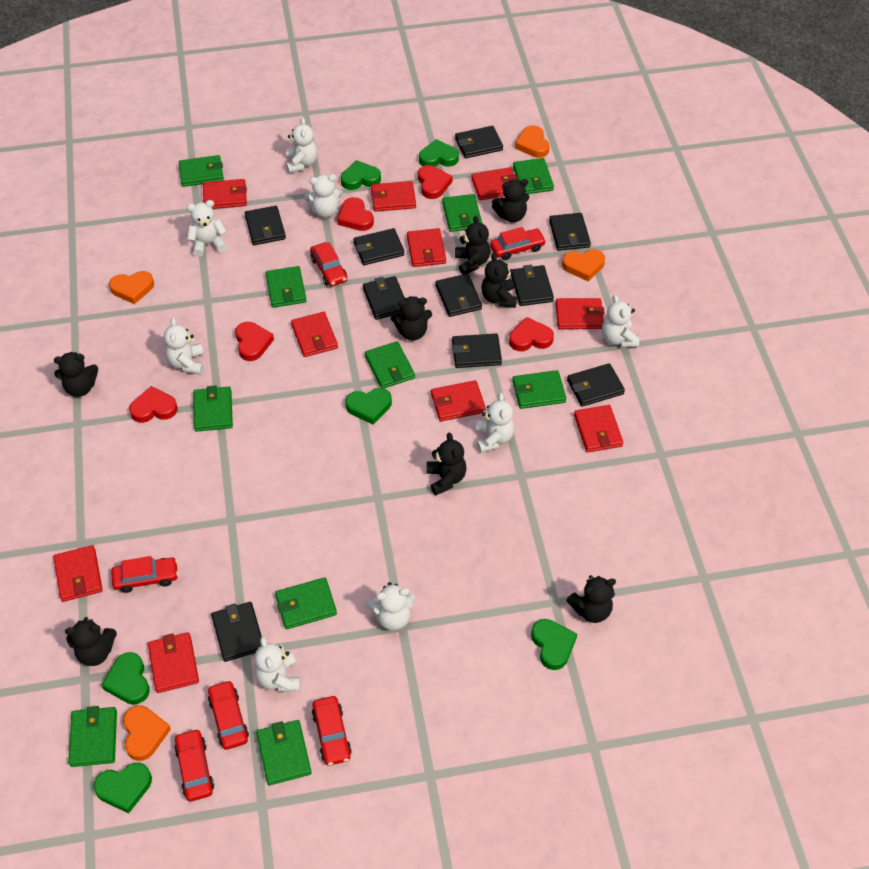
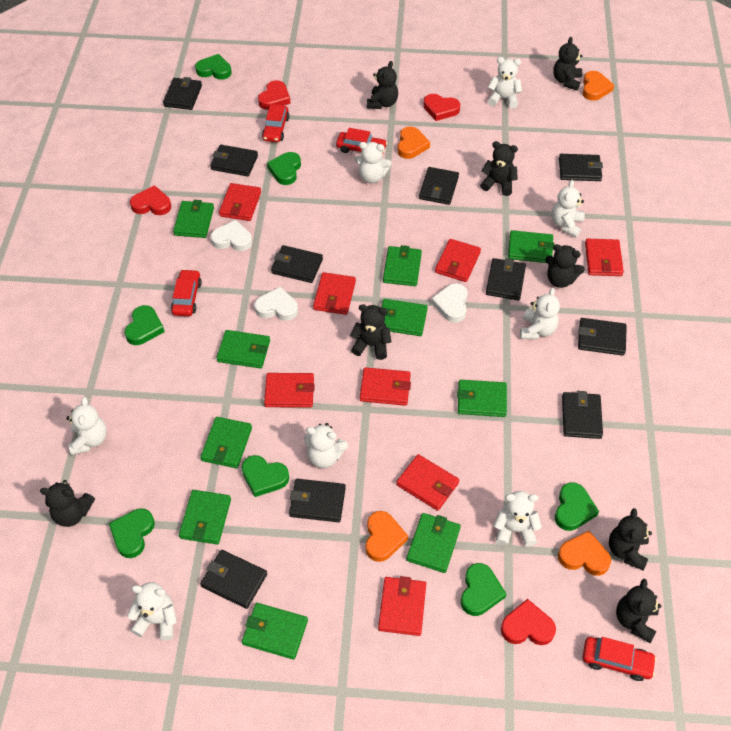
green heart: 6 -> 7
red car: 6 -> 4
red heart: 5 -> 4
red wallet: 10 -> 8
white heart: 0 -> 3

